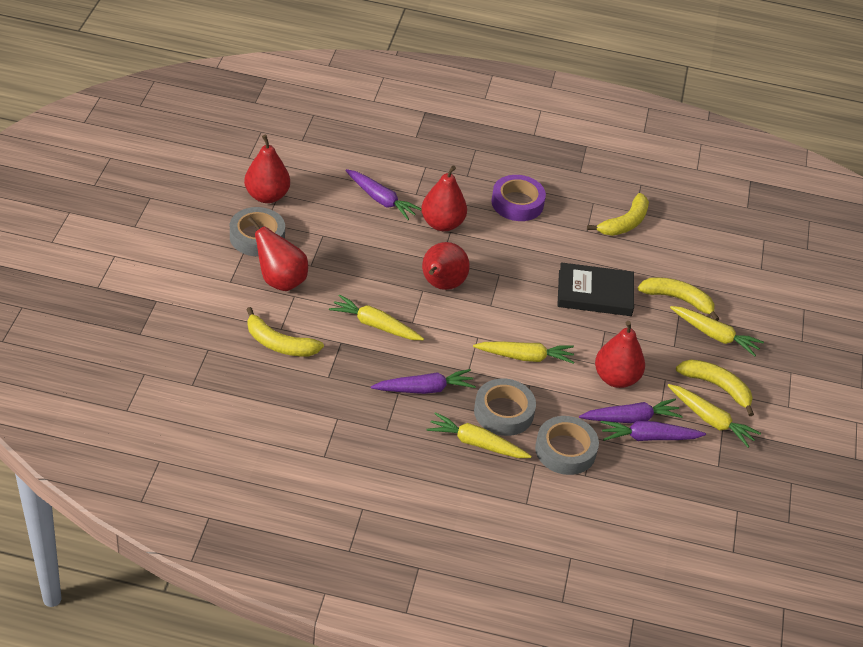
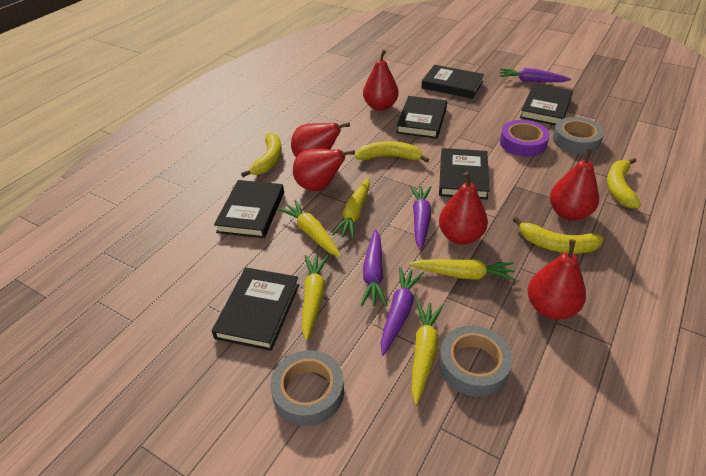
black book: 1 -> 6
red pear: 5 -> 6

